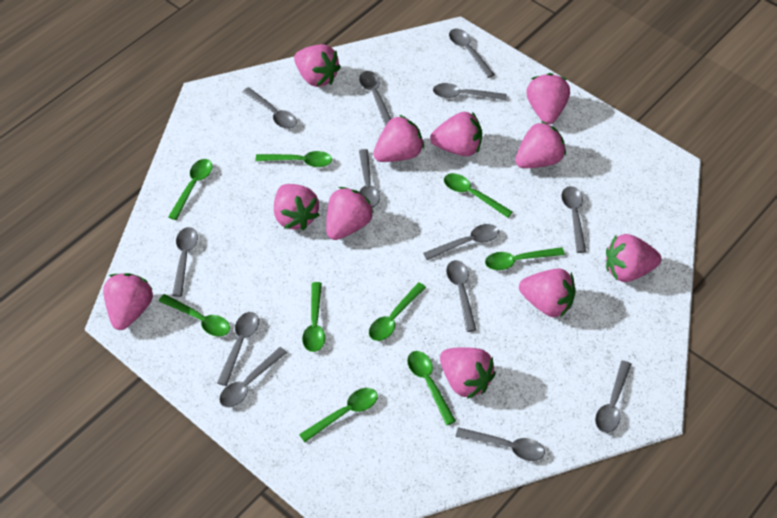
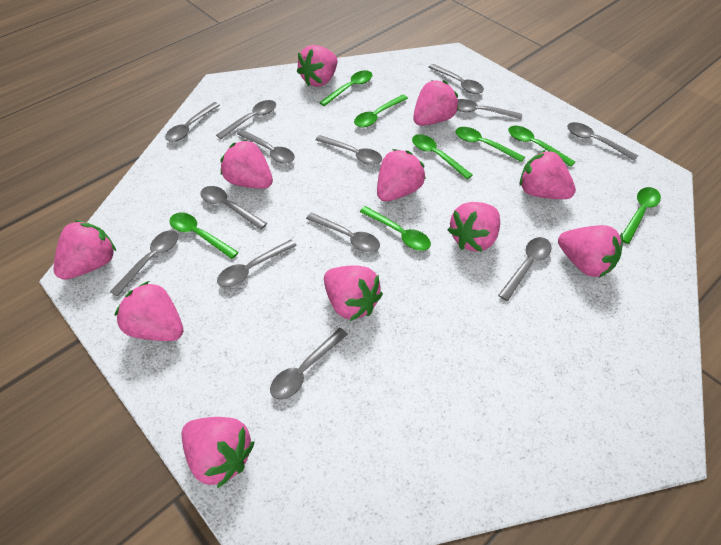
green spoon: 9 -> 8

